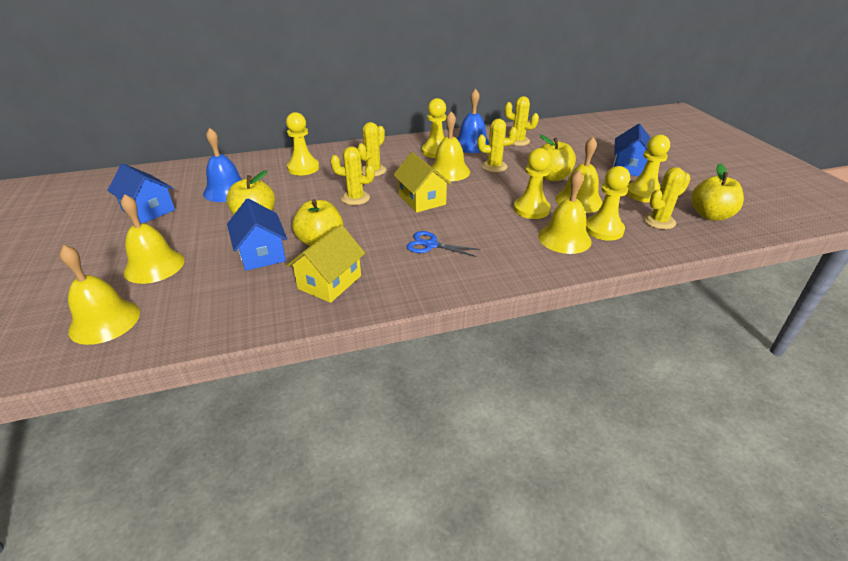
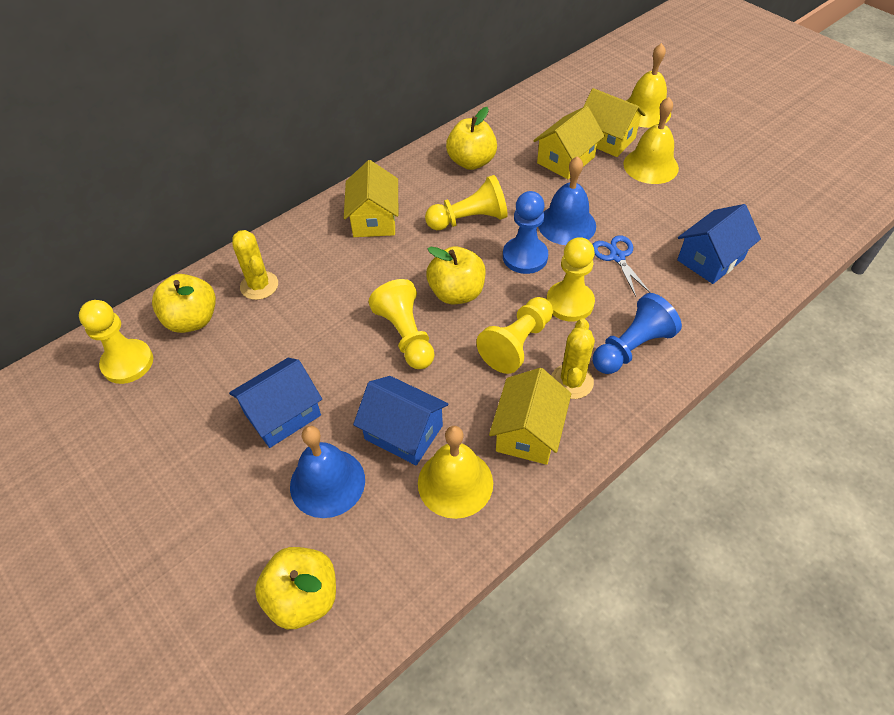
blue pawn: 0 -> 2
yellow bell: 5 -> 3
yellow cactus: 5 -> 2
yellow house: 2 -> 4

